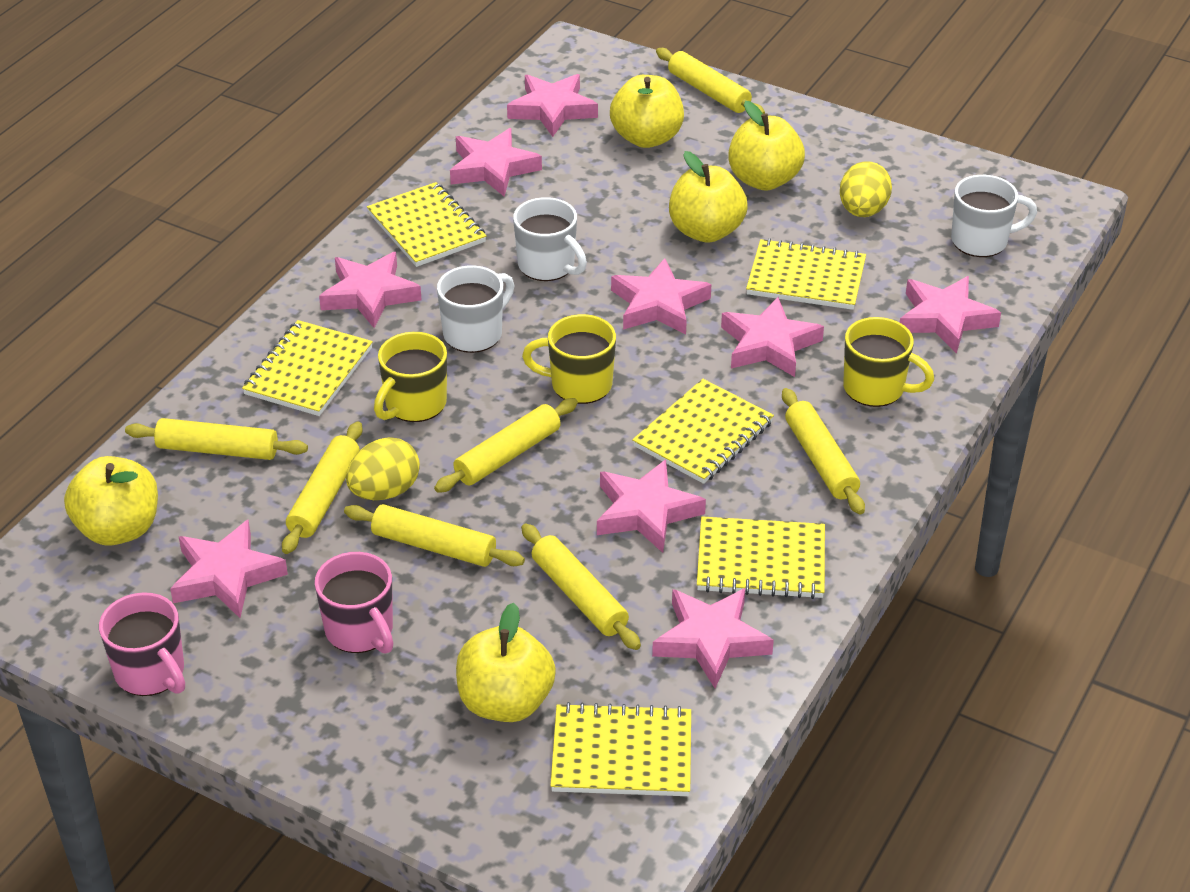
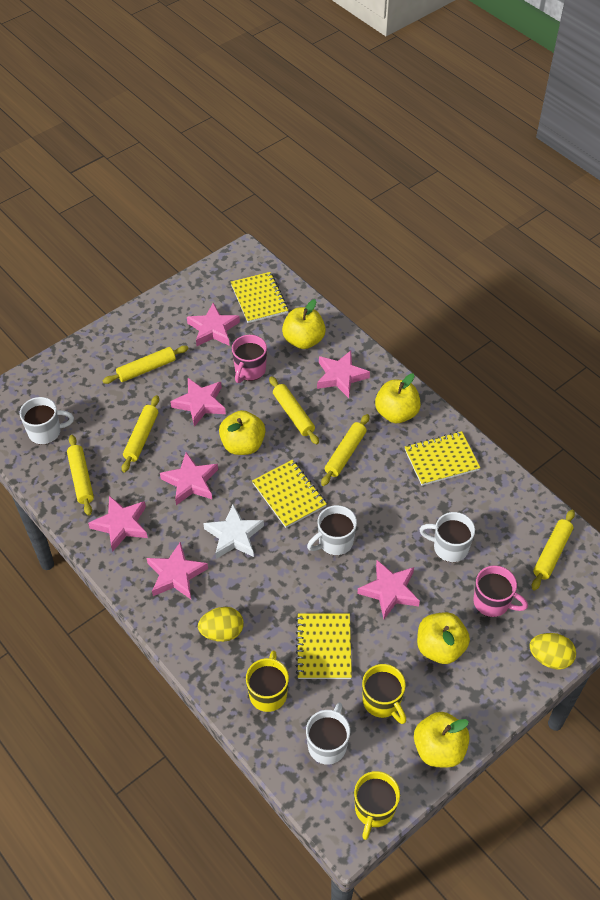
pink star: 9 -> 7
white mug: 3 -> 4
white star: 0 -> 1
yellow notebook: 6 -> 4
yellow rolling pin: 7 -> 6

